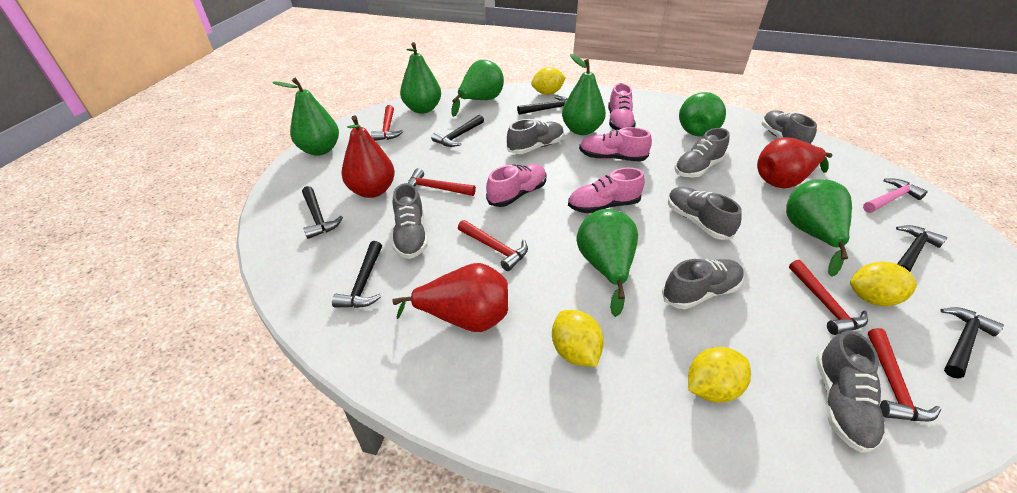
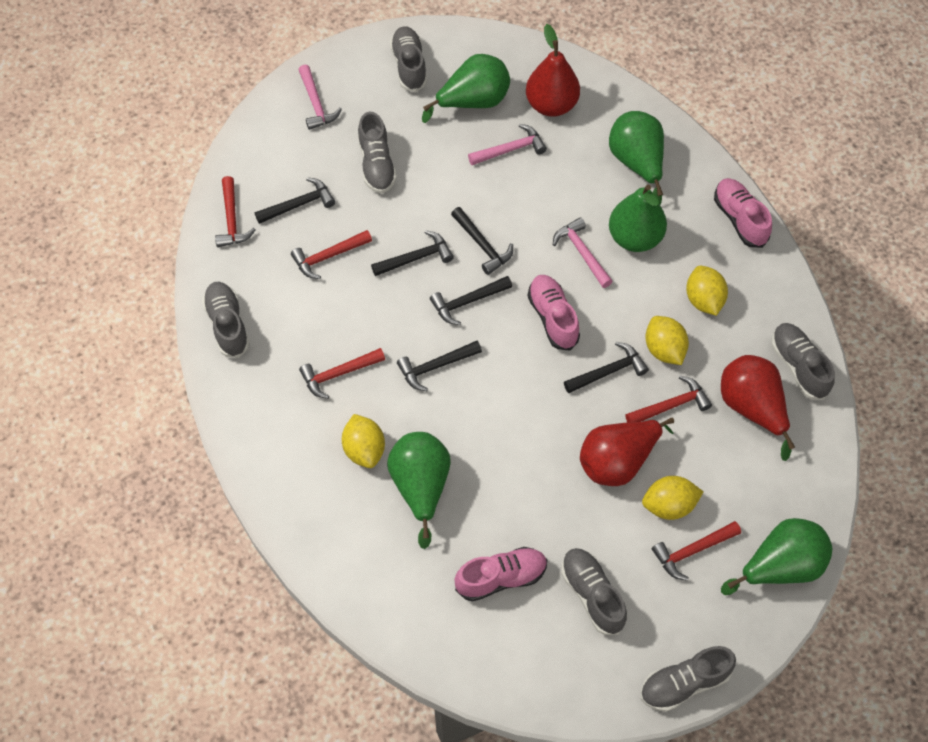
green pear: 7 -> 5
grey shoe: 7 -> 6
pink hammer: 1 -> 3
pink shoe: 4 -> 3

